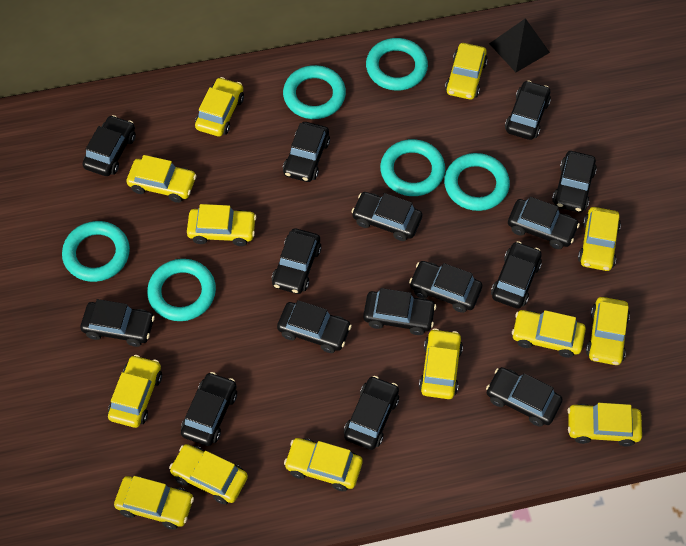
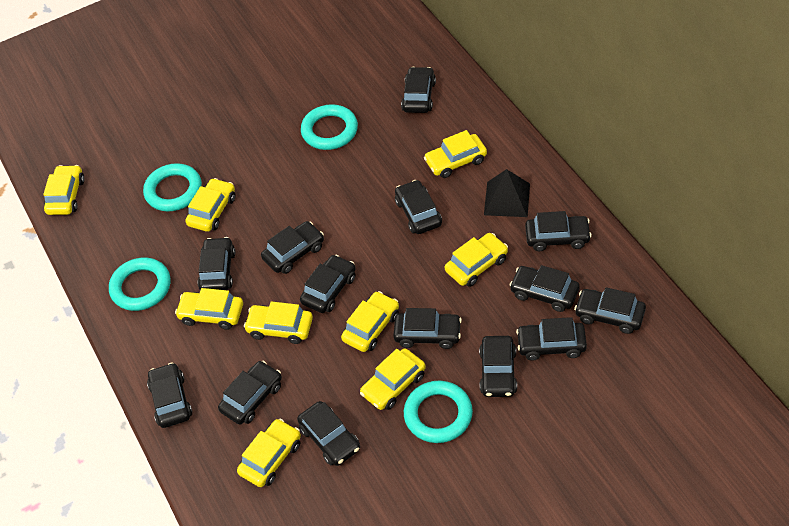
black car: 15 -> 14
turquoise ring: 6 -> 4
yellow car: 13 -> 9

